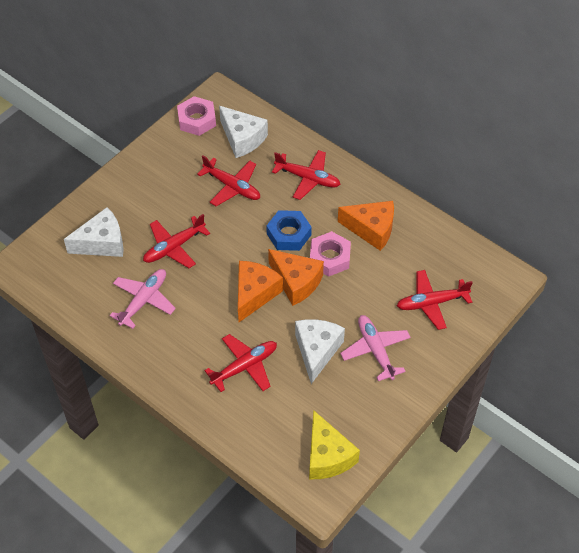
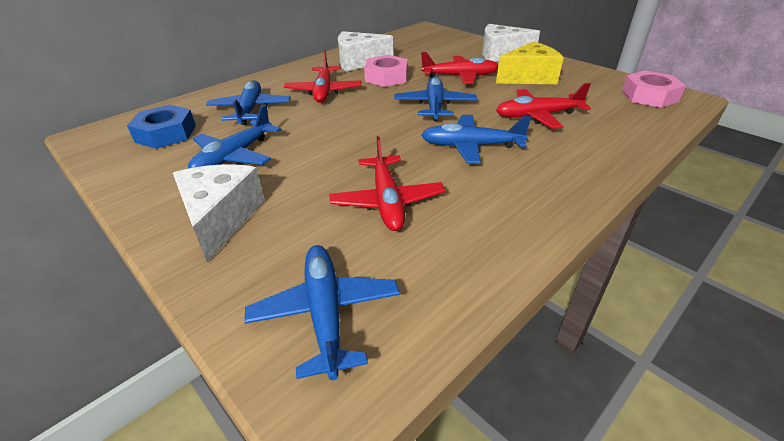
blue plane: 0 -> 5
orange cheese: 3 -> 0
pink plane: 2 -> 0
red plane: 5 -> 4

